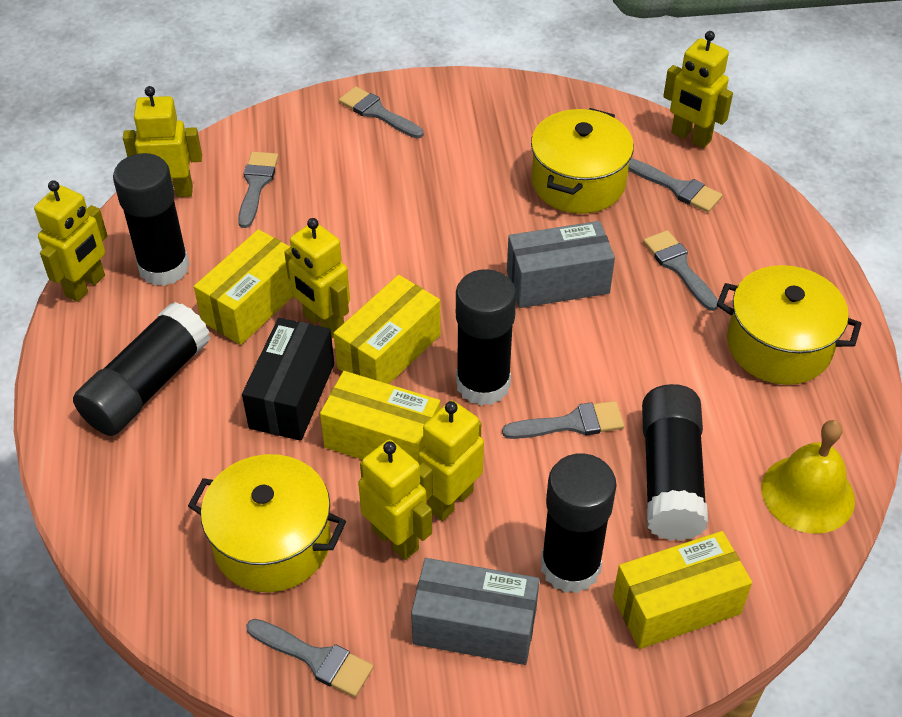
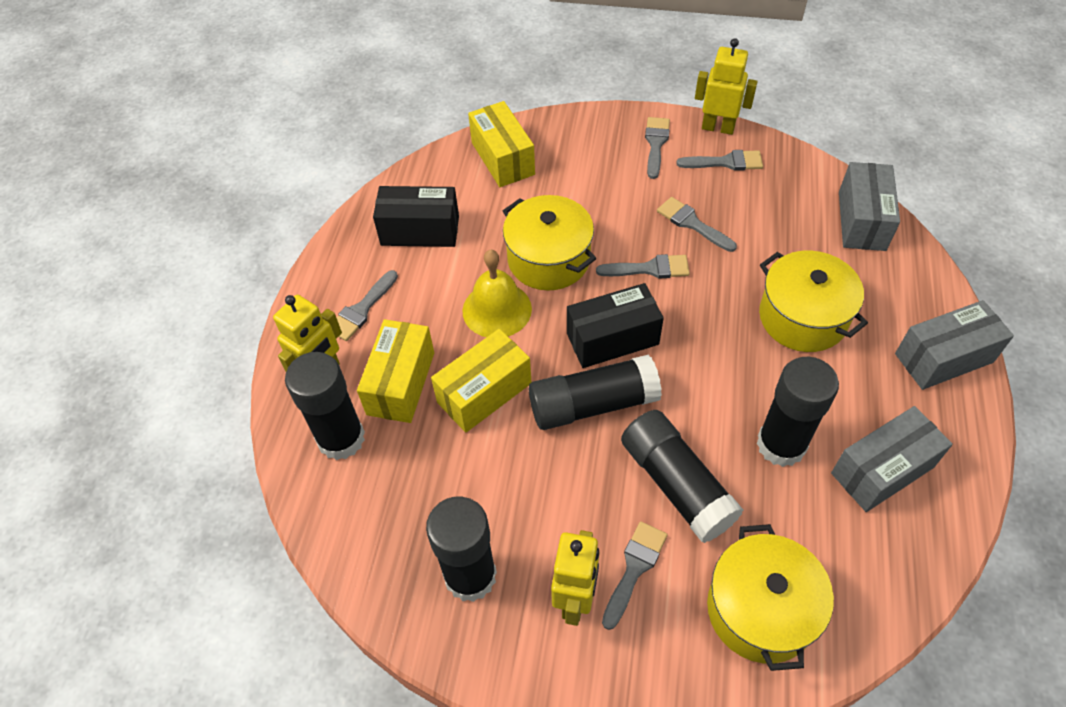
black box: 1 -> 2
grey box: 2 -> 3
yellow box: 4 -> 3
yellow robot: 6 -> 3

